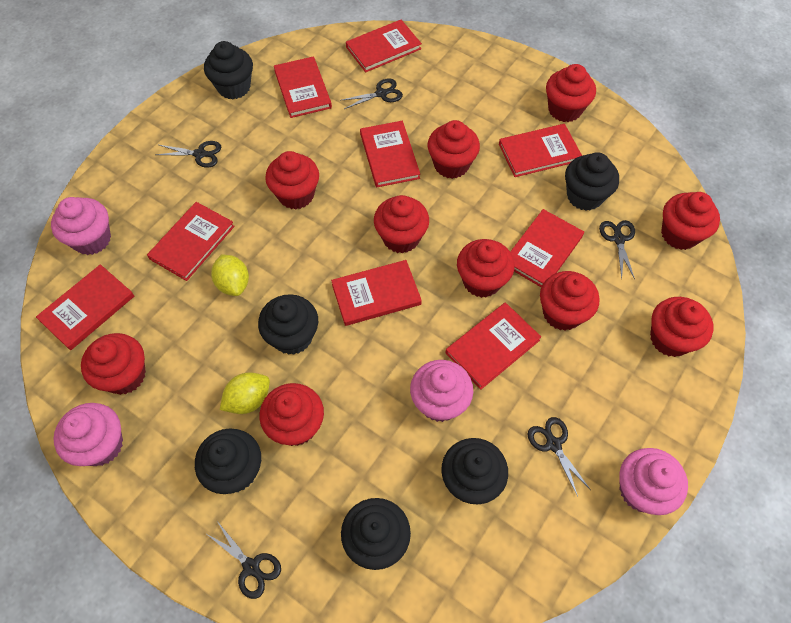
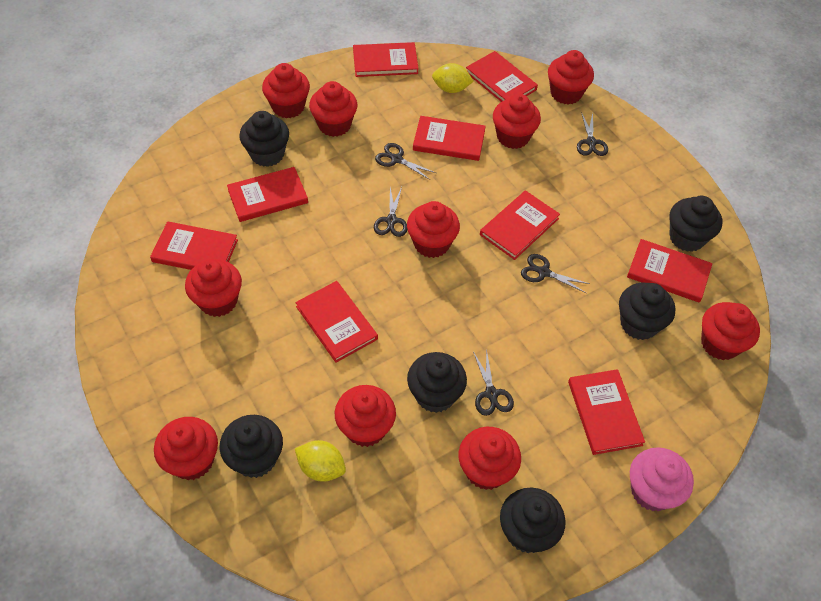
pink cupcake: 4 -> 1

